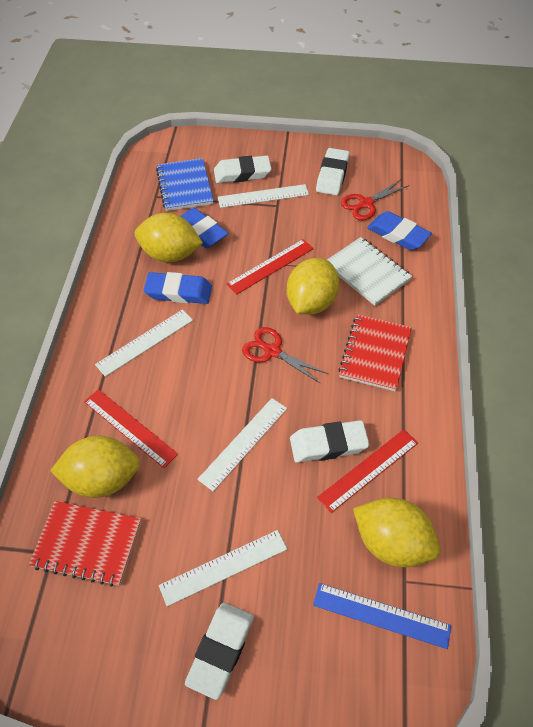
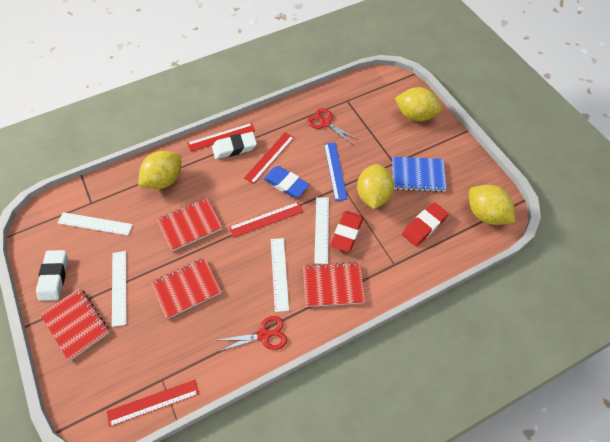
blue eraser: 3 -> 1
red eraser: 0 -> 2
red notebook: 2 -> 4
red ruler: 3 -> 4
white eraser: 4 -> 2
white notebook: 1 -> 0

